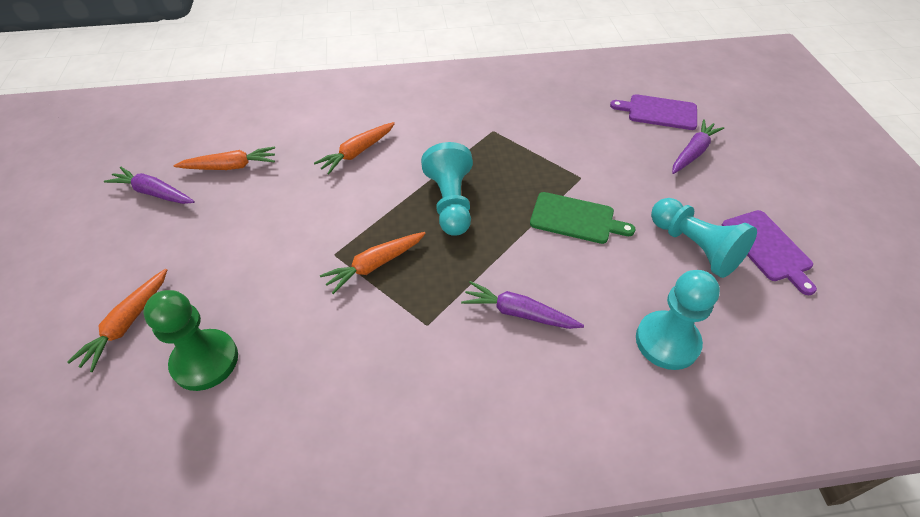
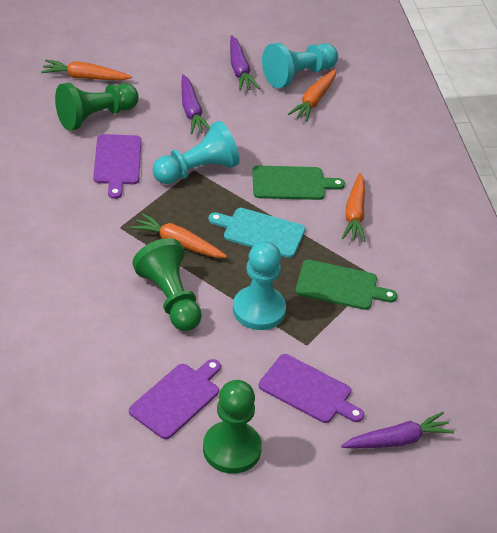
green cutting board: 1 -> 2
green pawn: 1 -> 3
purple cutting board: 2 -> 3
turquoise cutting board: 0 -> 1

